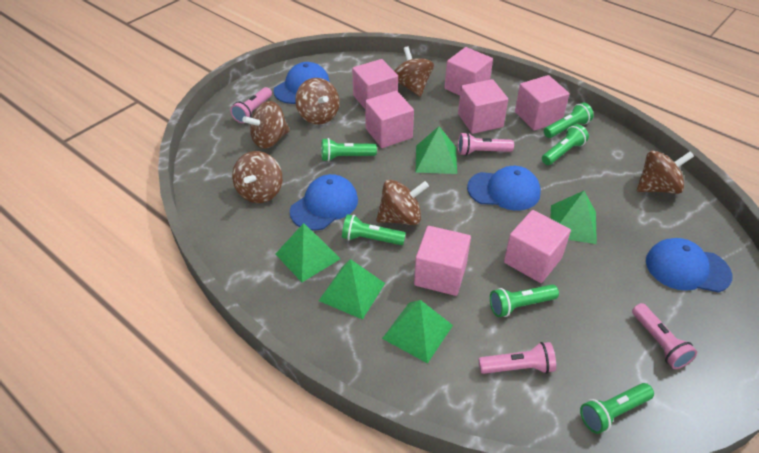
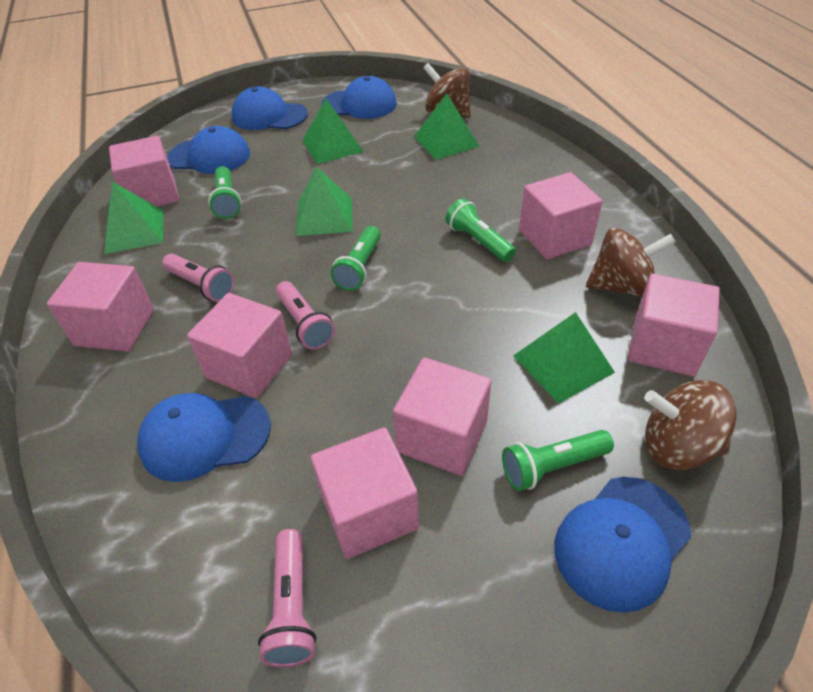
blue cap: 4 -> 5
brown spinning top: 6 -> 3
green flashlight: 6 -> 4
pink flashlight: 4 -> 3

